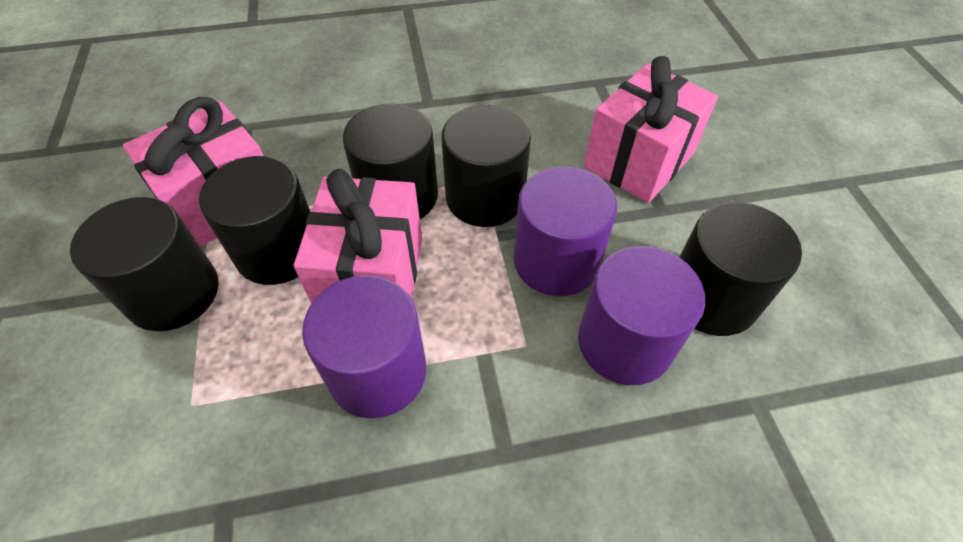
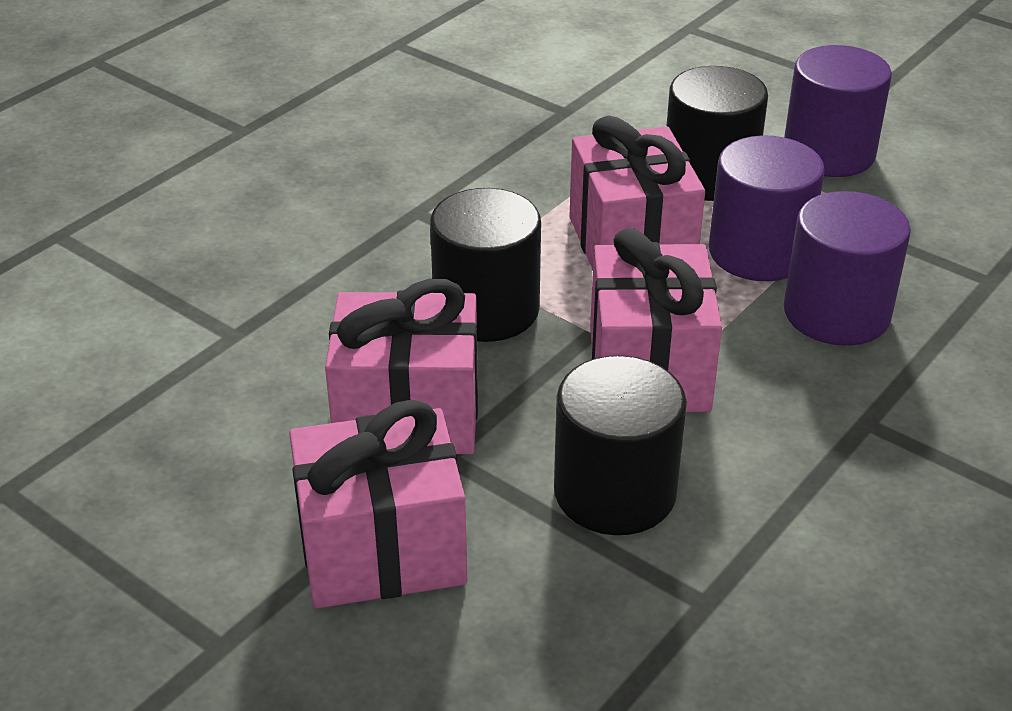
black cylinder: 5 -> 3
pink gift: 3 -> 4

